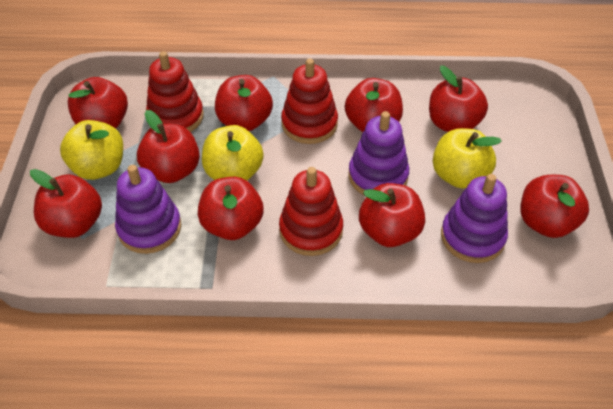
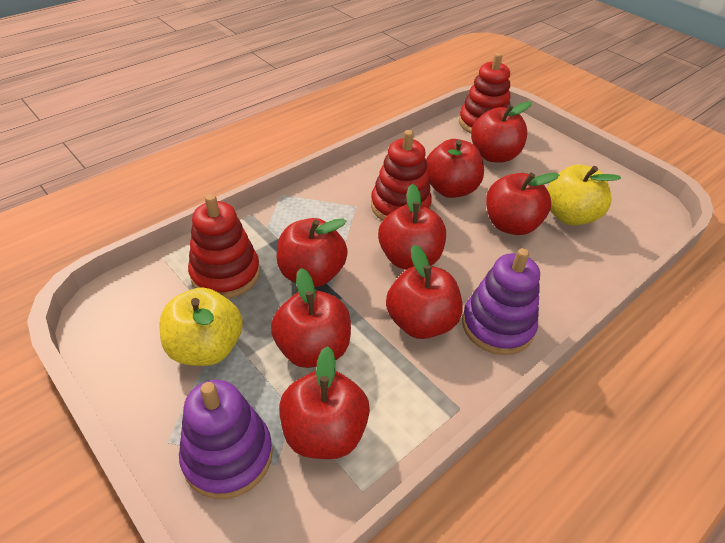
purple stacking toy: 3 -> 2
red apple: 9 -> 8
yellow apple: 3 -> 2

